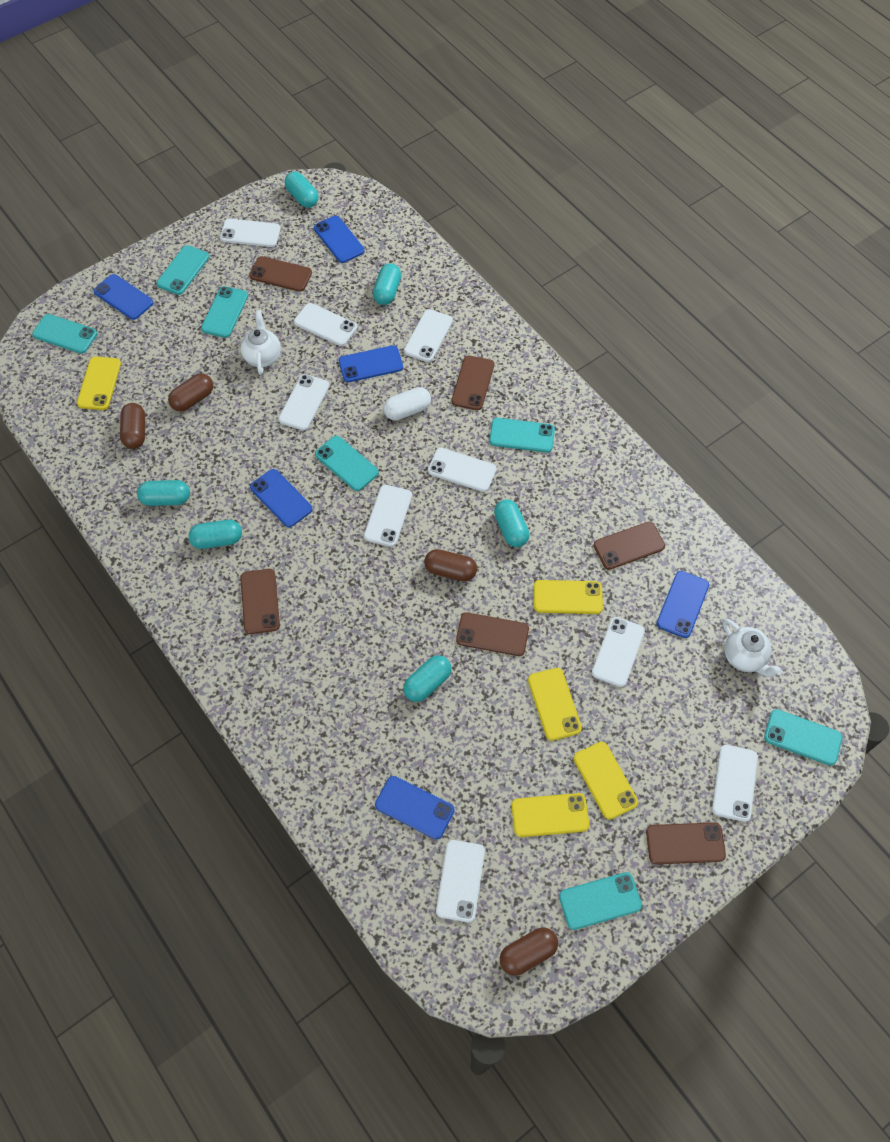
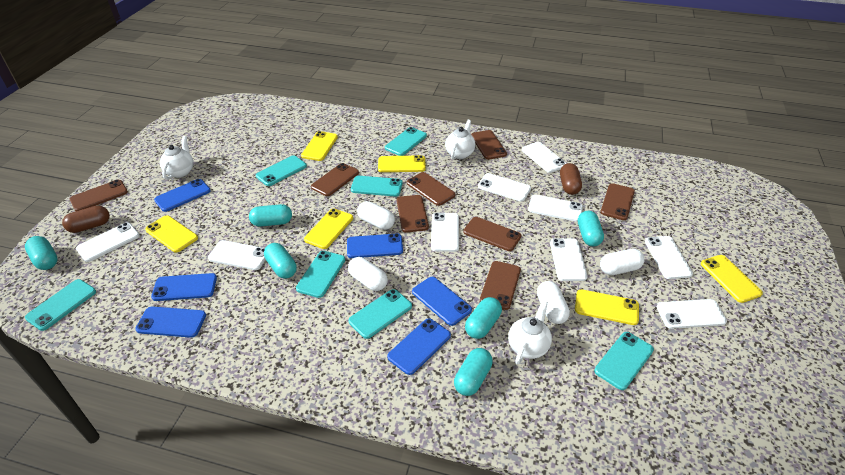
brown capsule: 4 -> 2
brown phone: 6 -> 8
white capsule: 1 -> 4
white teapot: 2 -> 3
yellow phone: 5 -> 6

